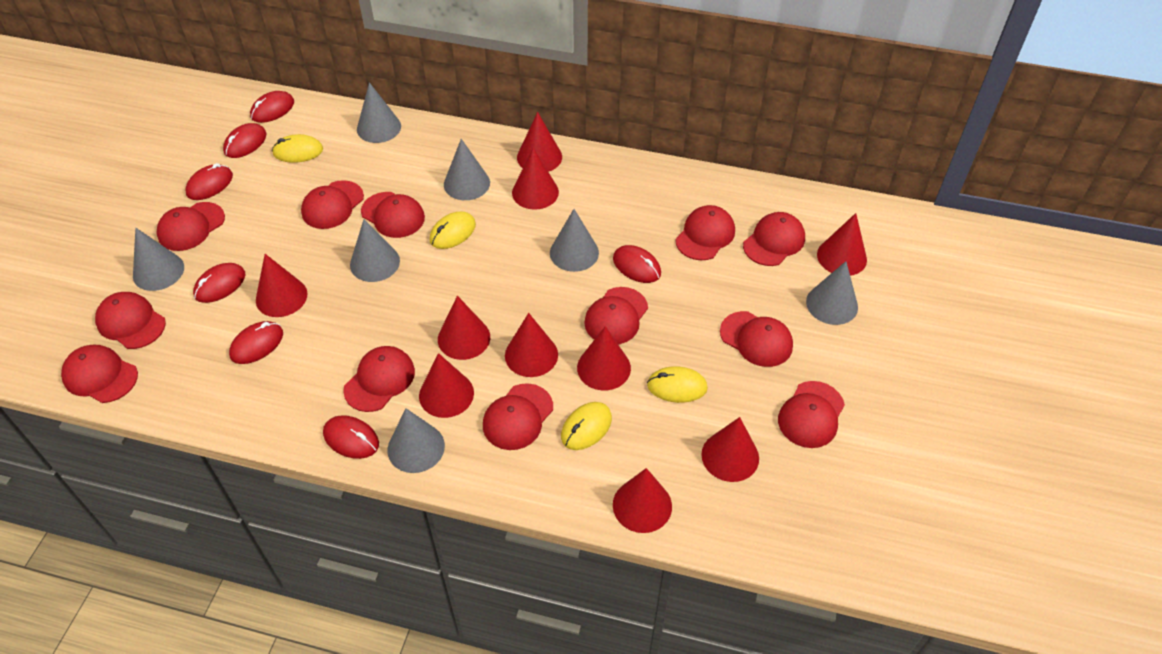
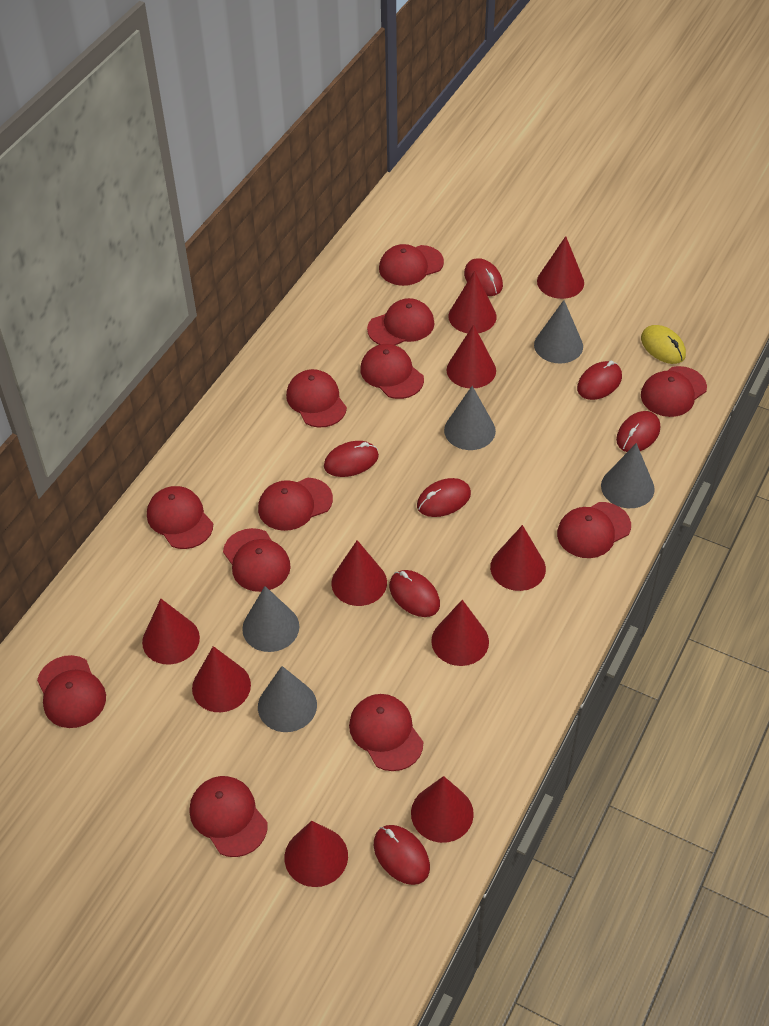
grey cone: 7 -> 5
yellow mouse: 4 -> 1

